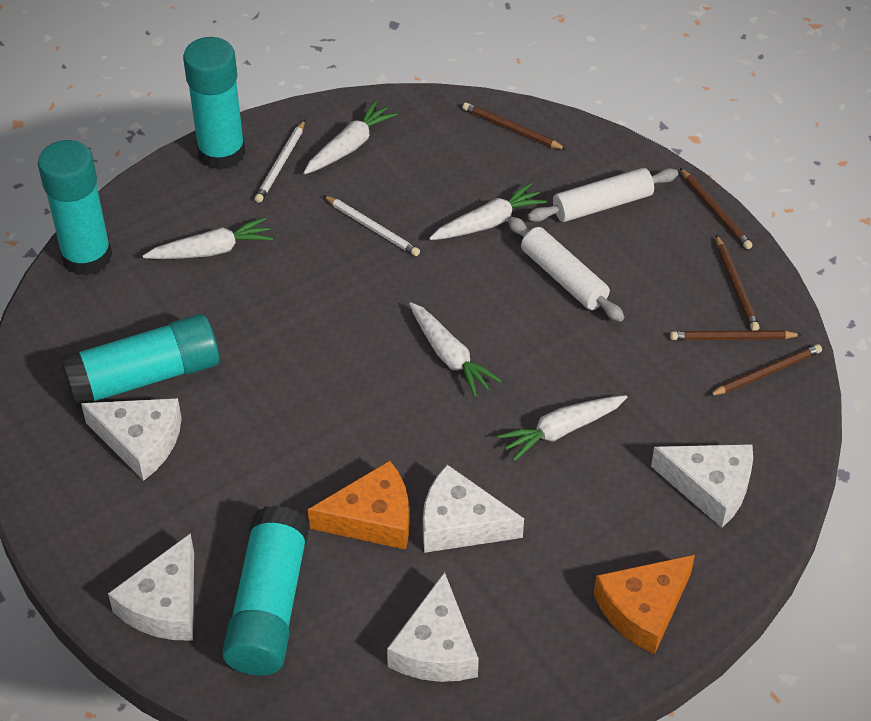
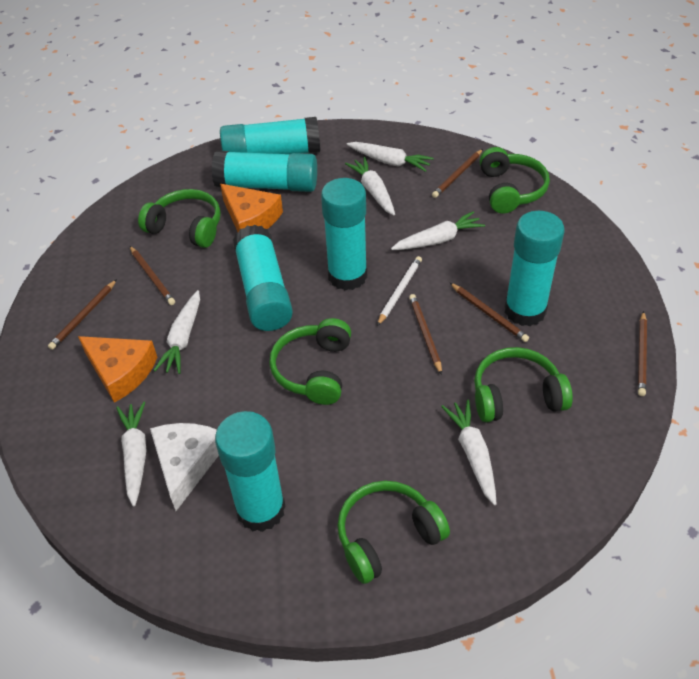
brown pencil: 5 -> 6
green headphones: 0 -> 5
turquoise glue stick: 4 -> 6
white carrot: 5 -> 6
white cheese: 5 -> 1
white pencil: 2 -> 1
white rolling pin: 2 -> 0

